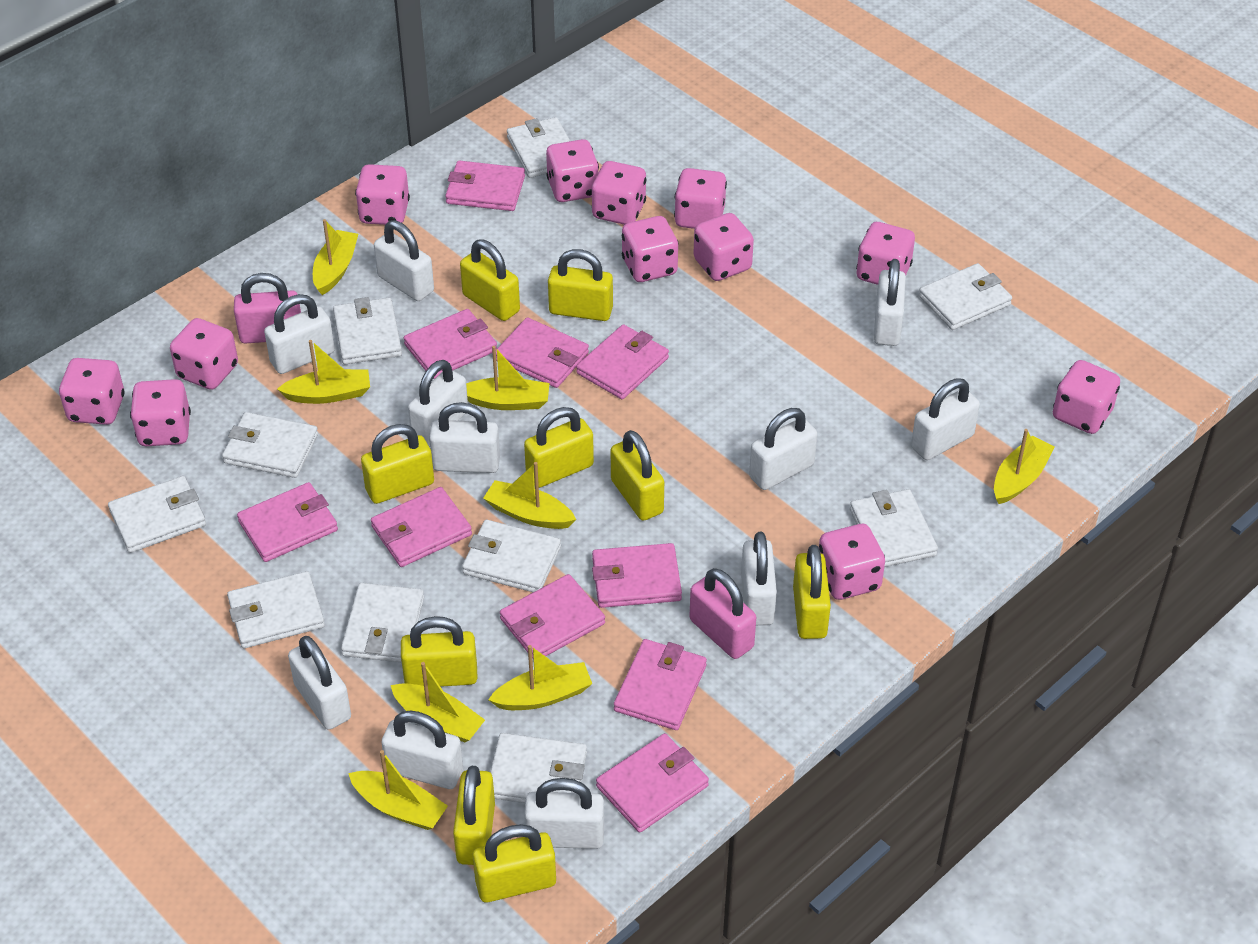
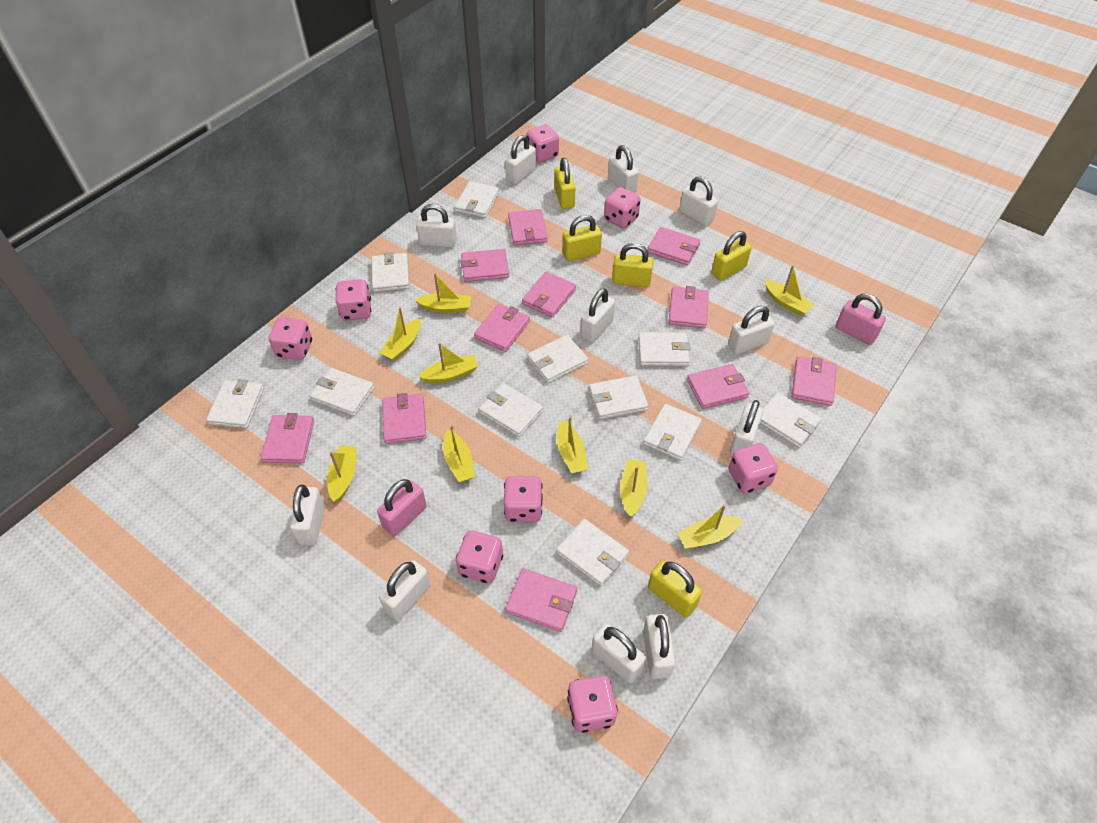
pink dice: 12 -> 8
pink wallet: 10 -> 11
white wallet: 10 -> 11
yellow boat: 8 -> 9
yellow padlock: 9 -> 5

